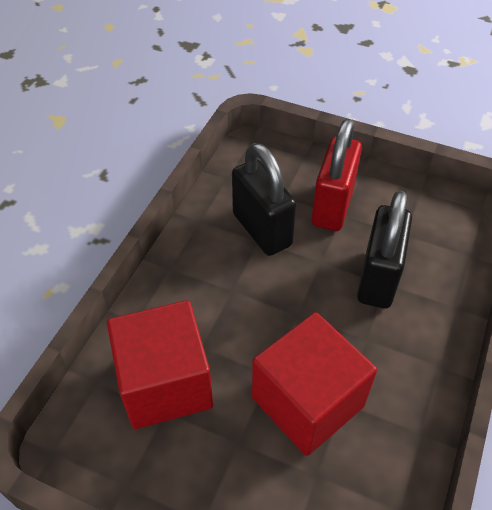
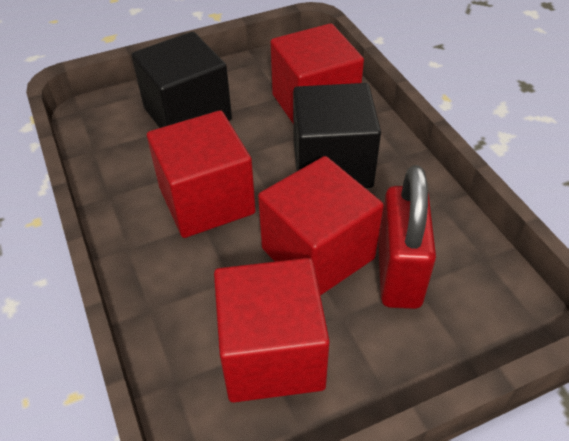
black cube: 0 -> 2
black padlock: 2 -> 0
red cube: 2 -> 4

